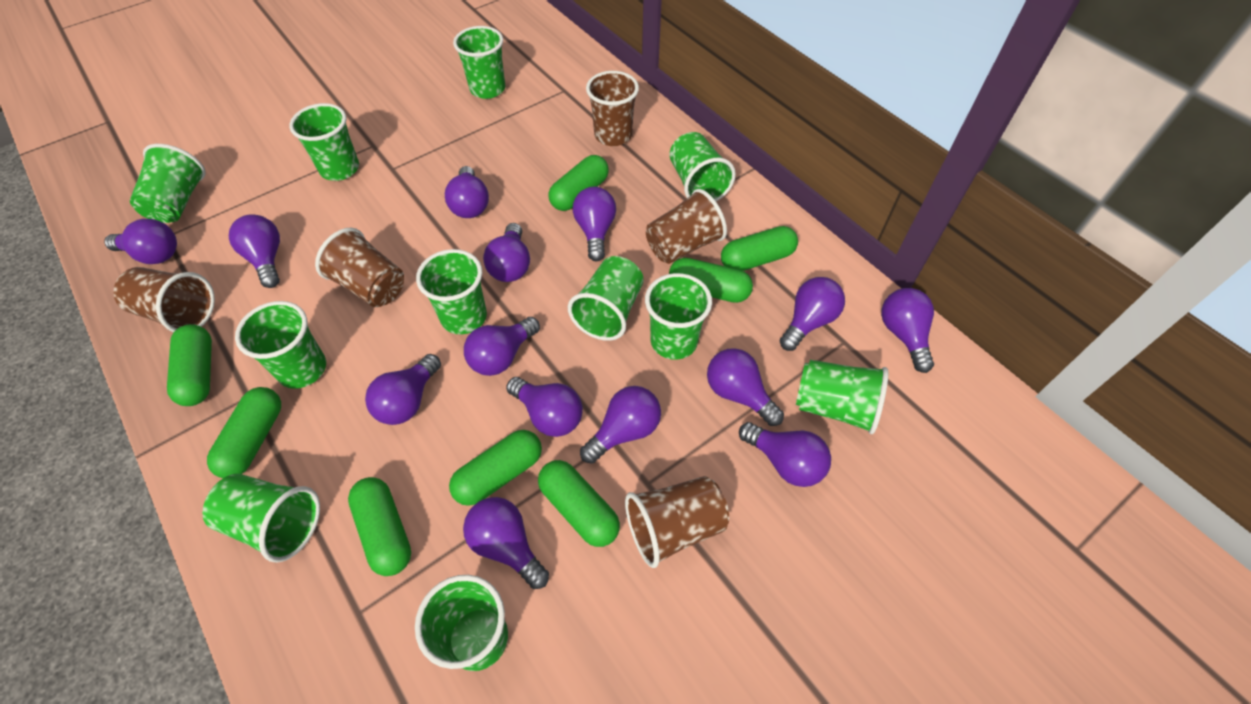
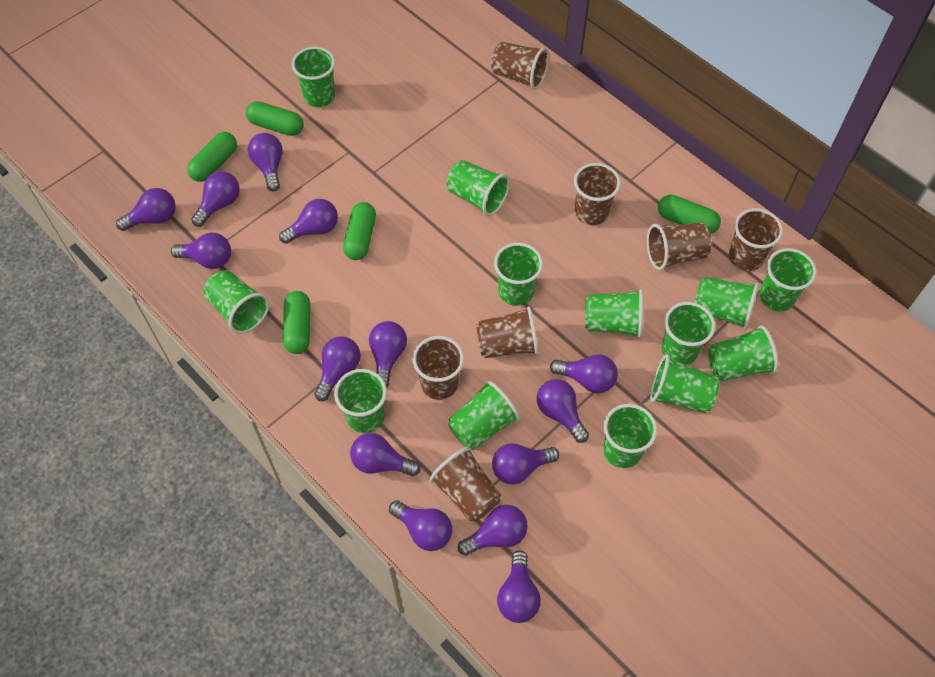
brown cup: 5 -> 7
green capsule: 8 -> 5
green cup: 11 -> 13

